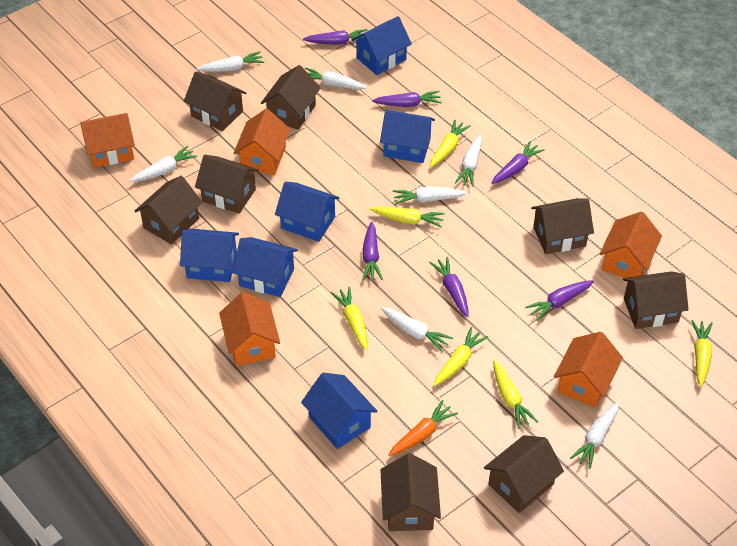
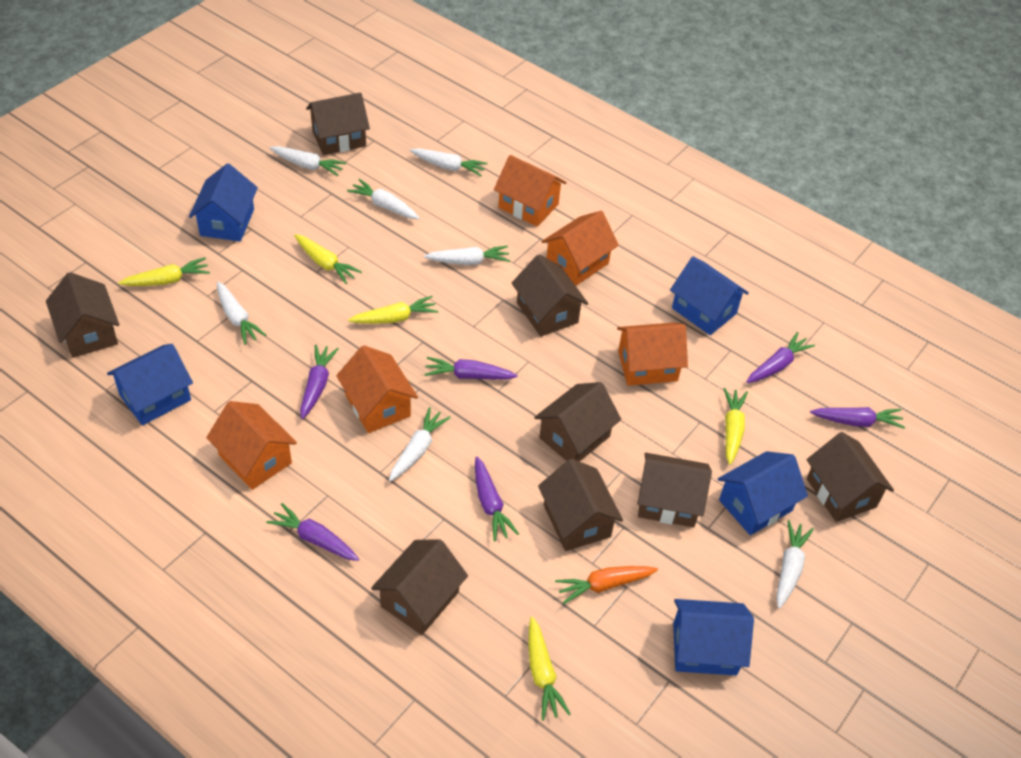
blue house: 6 -> 5
yellow carrot: 6 -> 5

